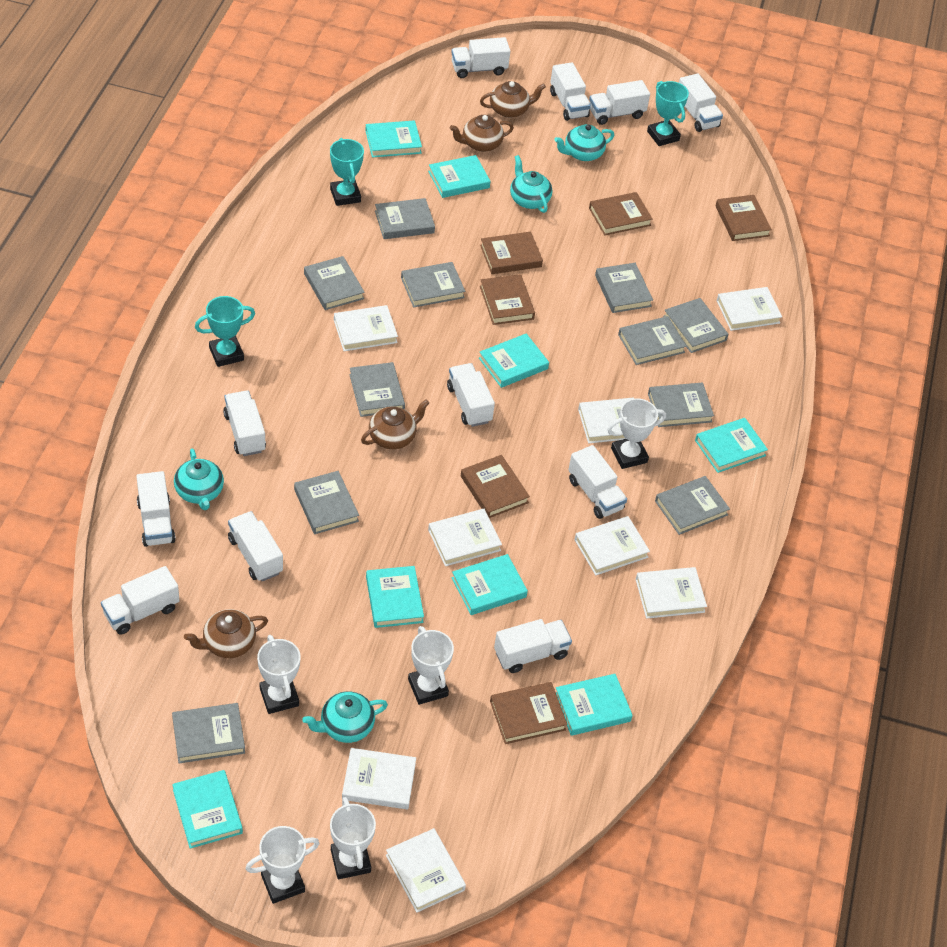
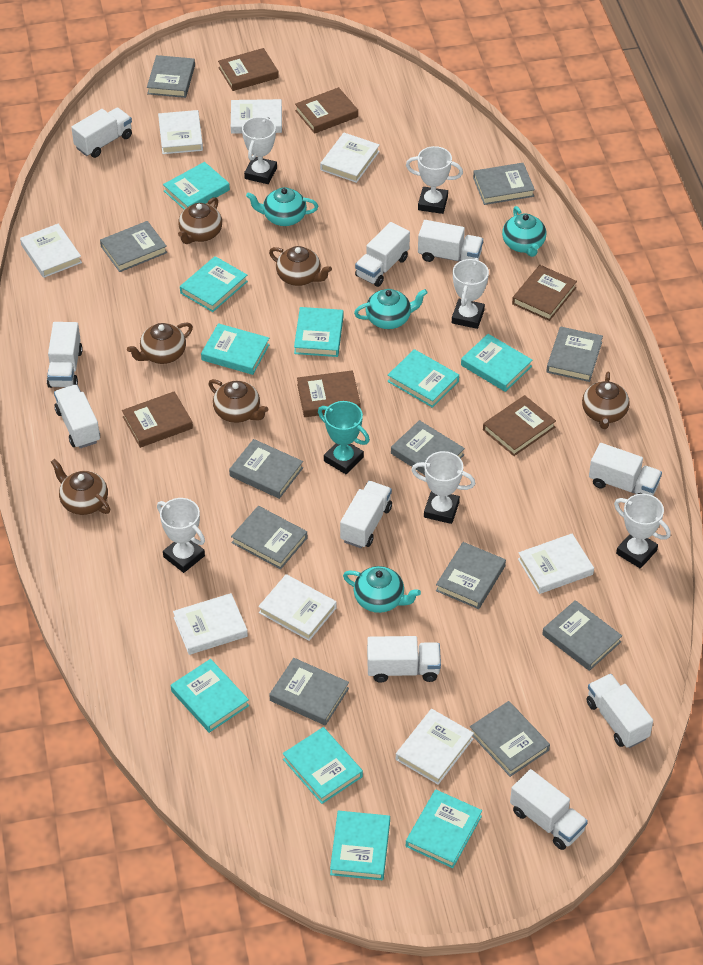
brown teapot: 4 -> 6
turquoise book: 8 -> 10
turquoise trophy: 3 -> 1
white trophy: 5 -> 6
white truck: 11 -> 10

